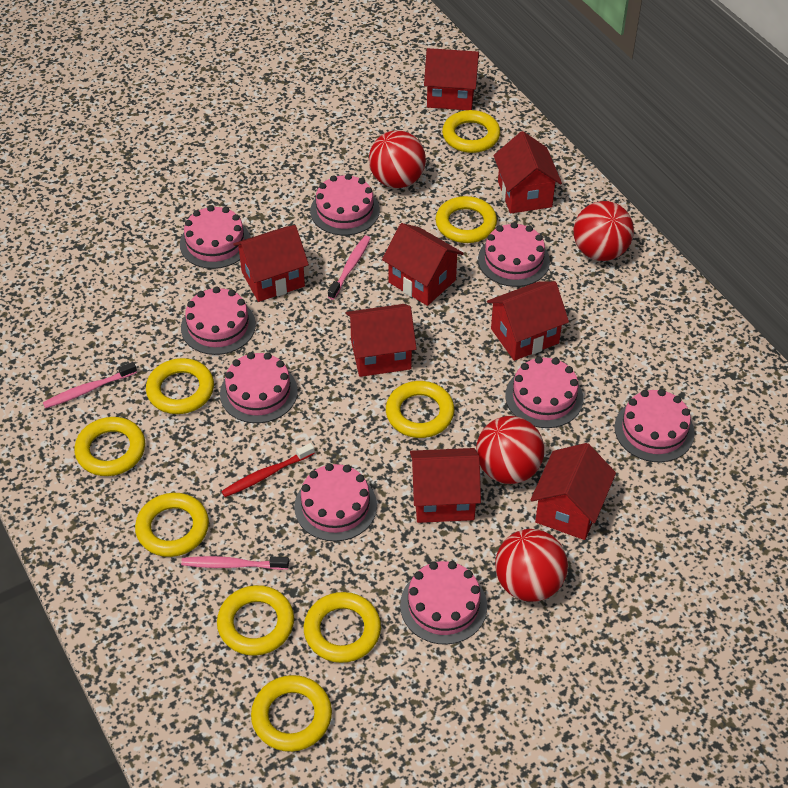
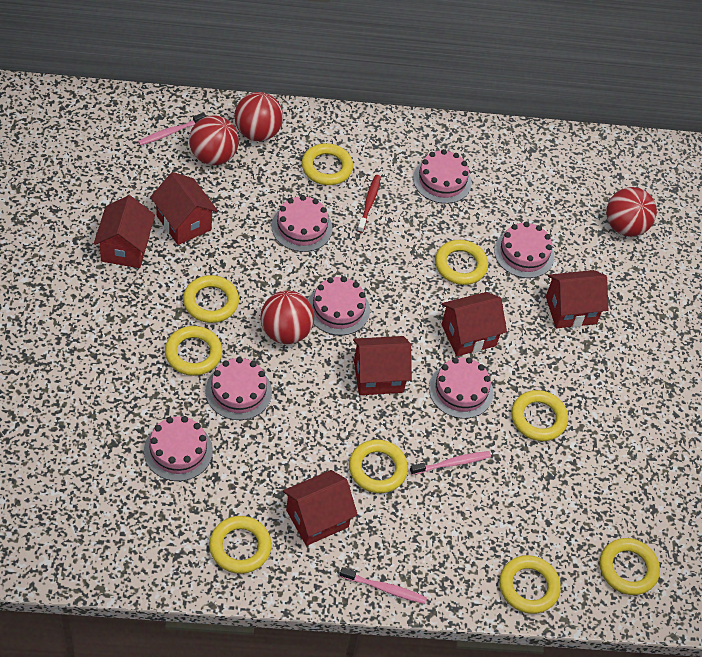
pink cake: 9 -> 7
red house: 8 -> 6

